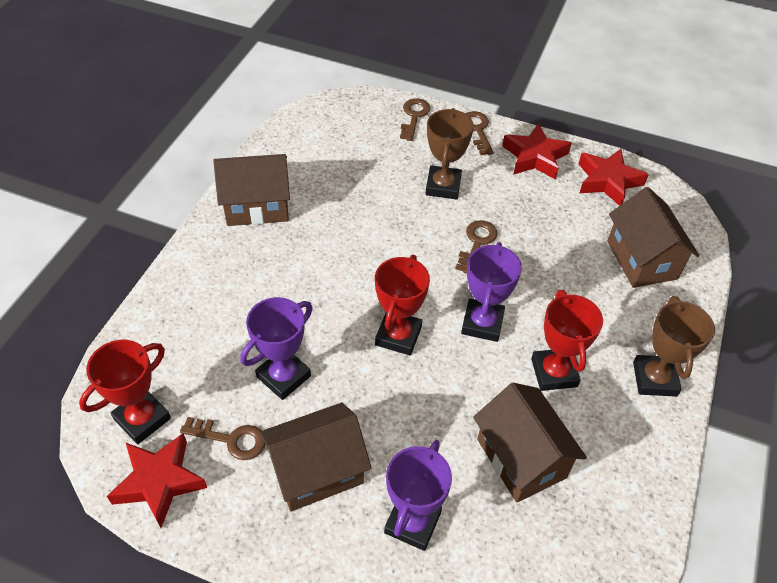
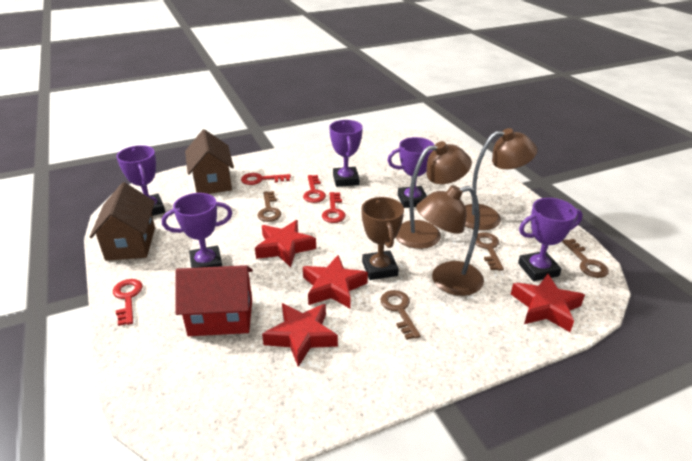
brown house: 4 -> 2
brown lamp: 0 -> 3
brown trophy: 2 -> 1
purple trophy: 3 -> 5
red house: 0 -> 1
red key: 0 -> 4
red star: 3 -> 4
red trophy: 3 -> 0

